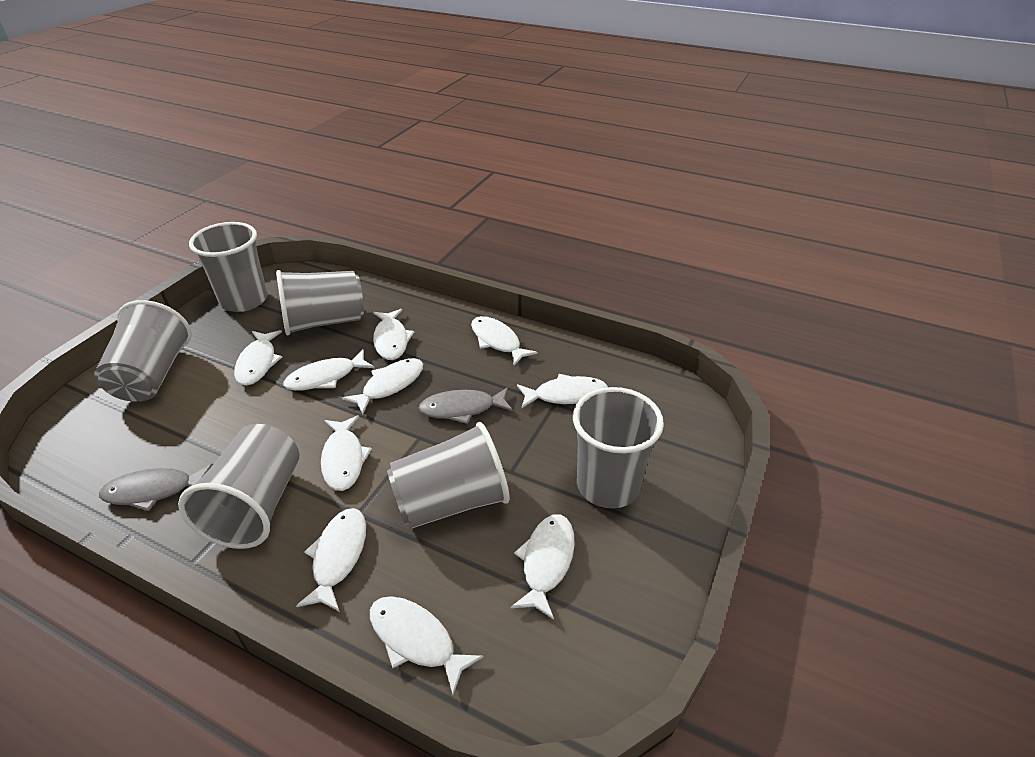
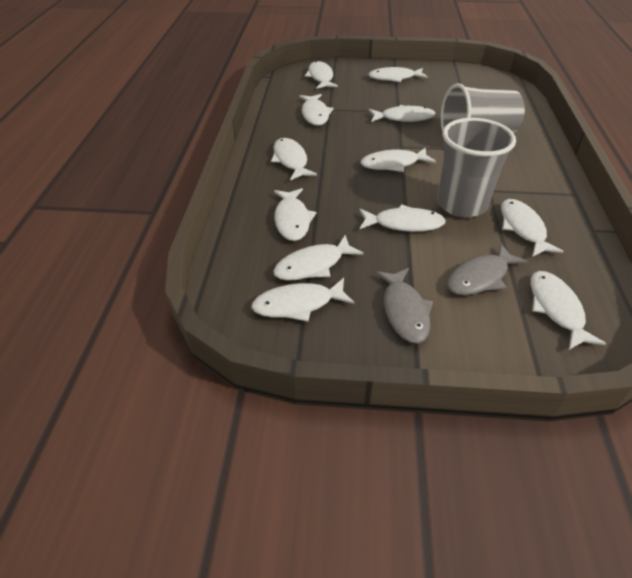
grey cup: 6 -> 2
white fish: 10 -> 12

